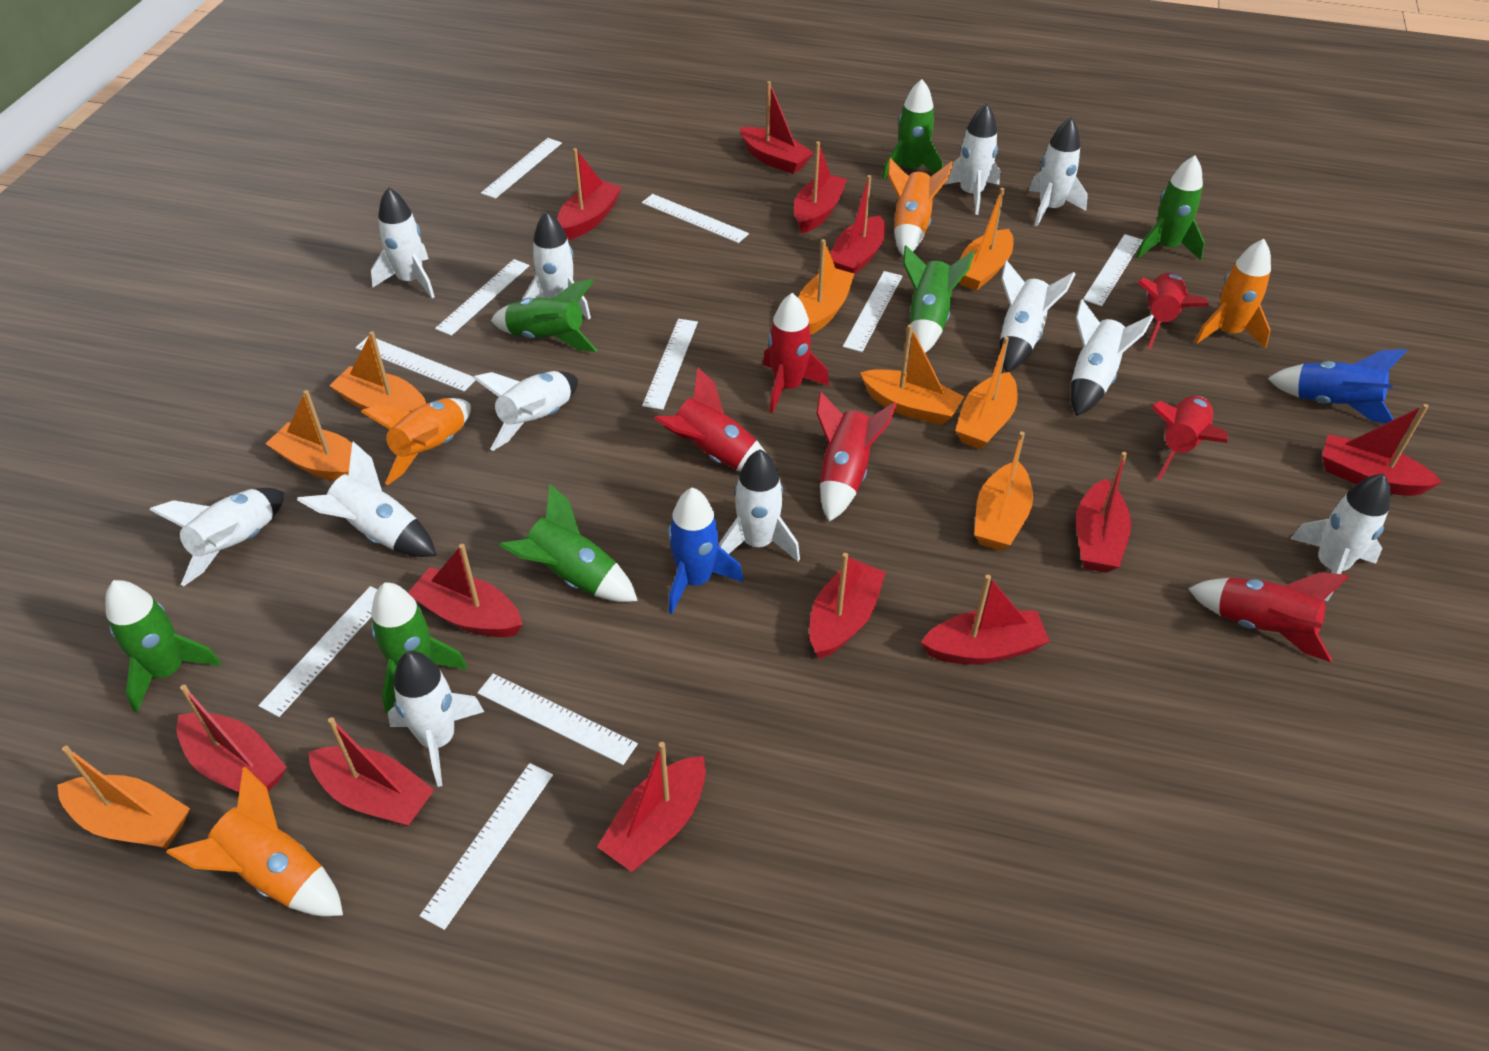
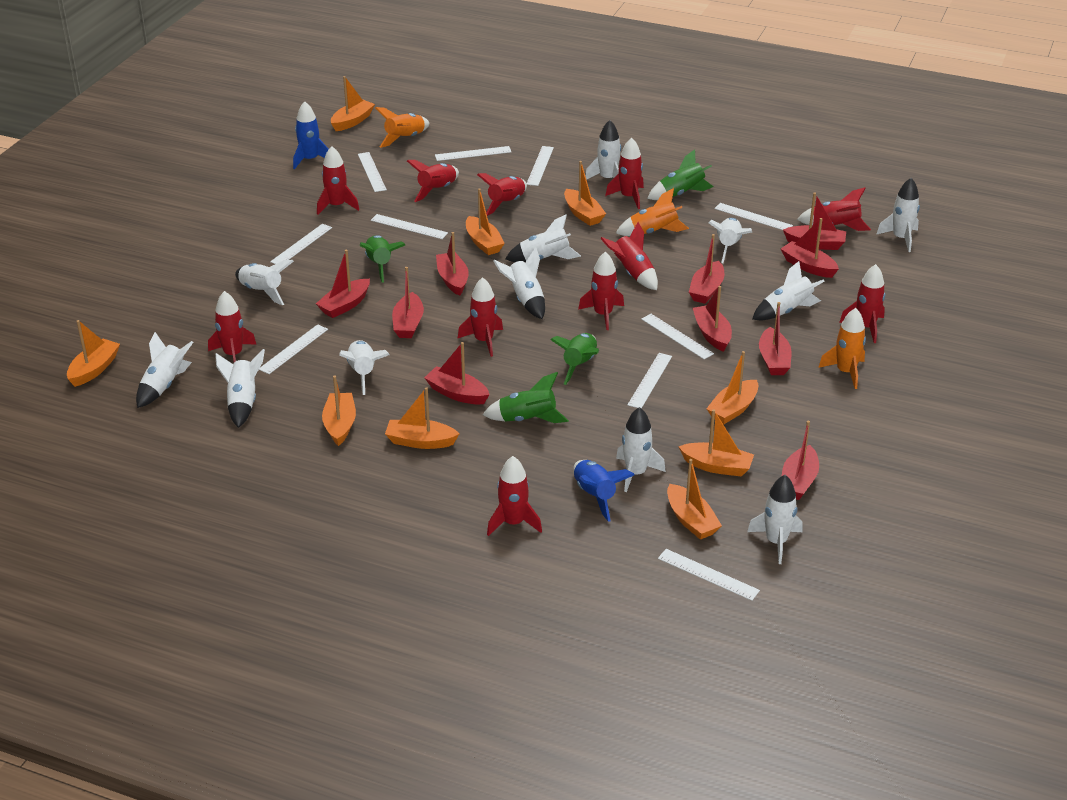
green rocket: 7 -> 4
orange boat: 8 -> 9
orange rocket: 4 -> 3
red boat: 12 -> 10
red rocket: 6 -> 11

